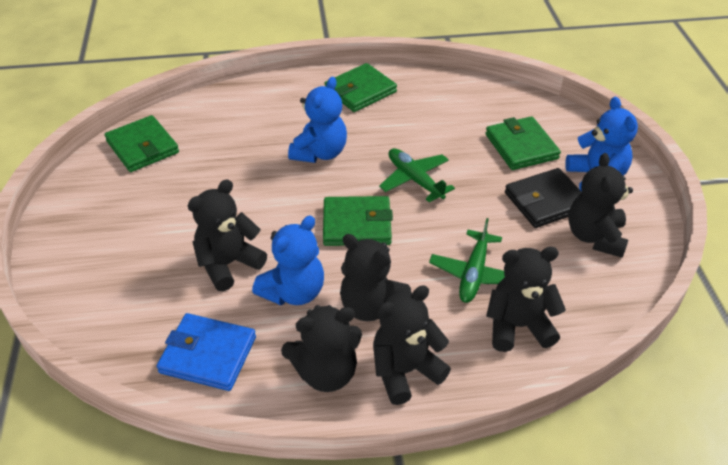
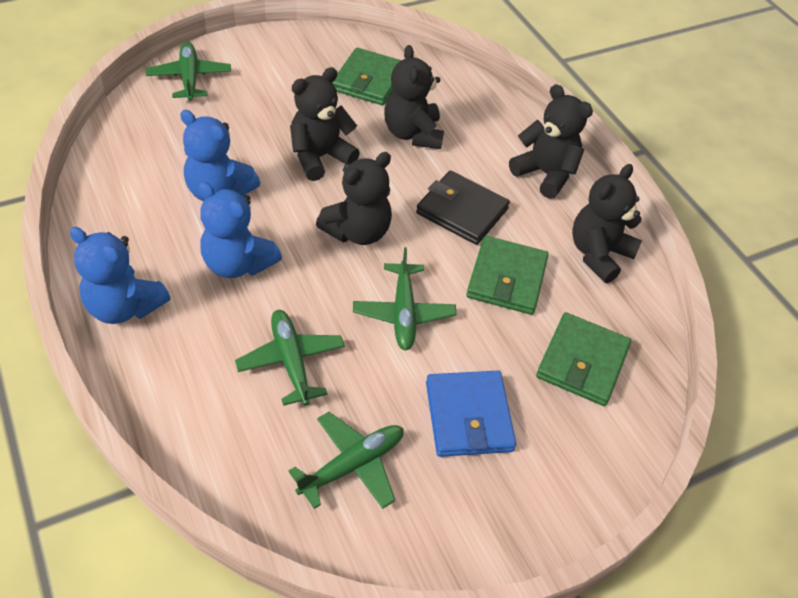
black teddy bear: 6 -> 5
green plane: 2 -> 4
green wallet: 4 -> 3

